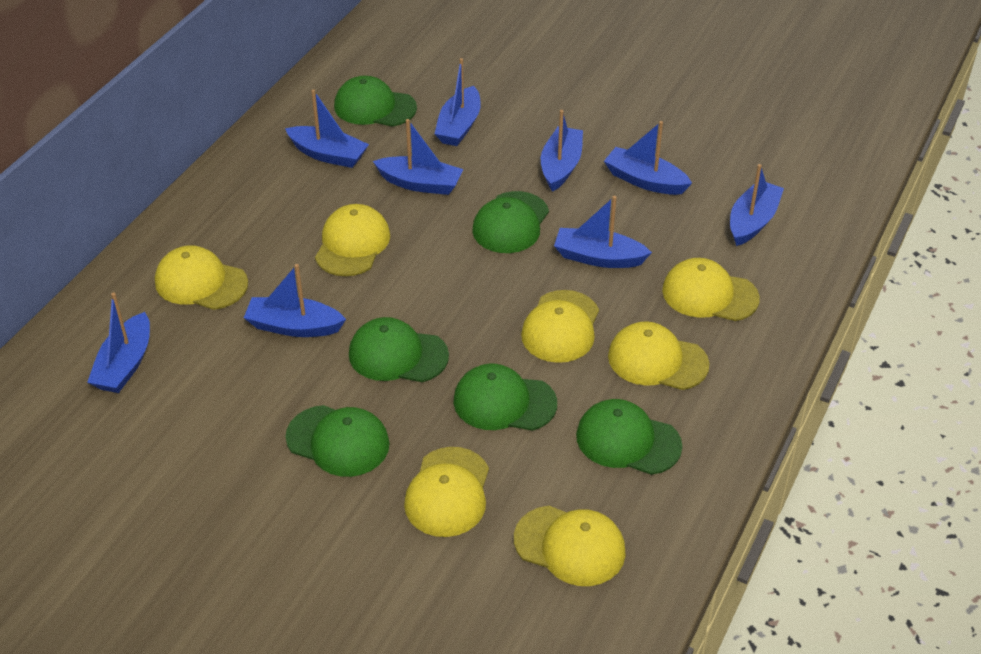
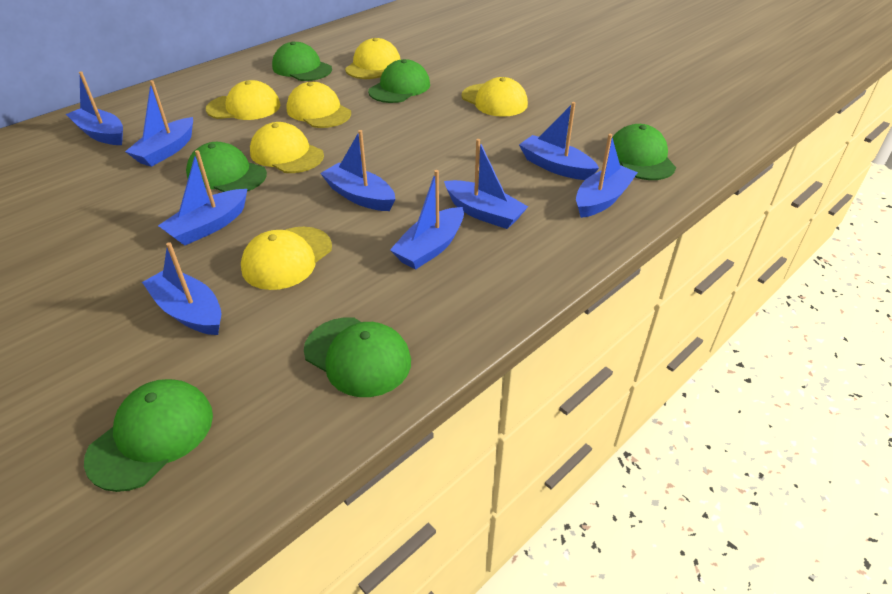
yellow cap: 7 -> 6

